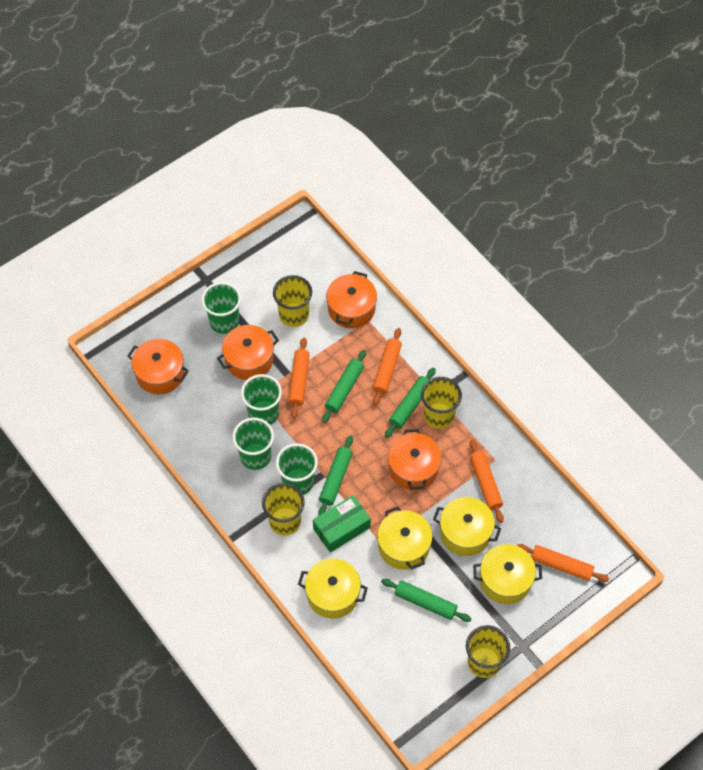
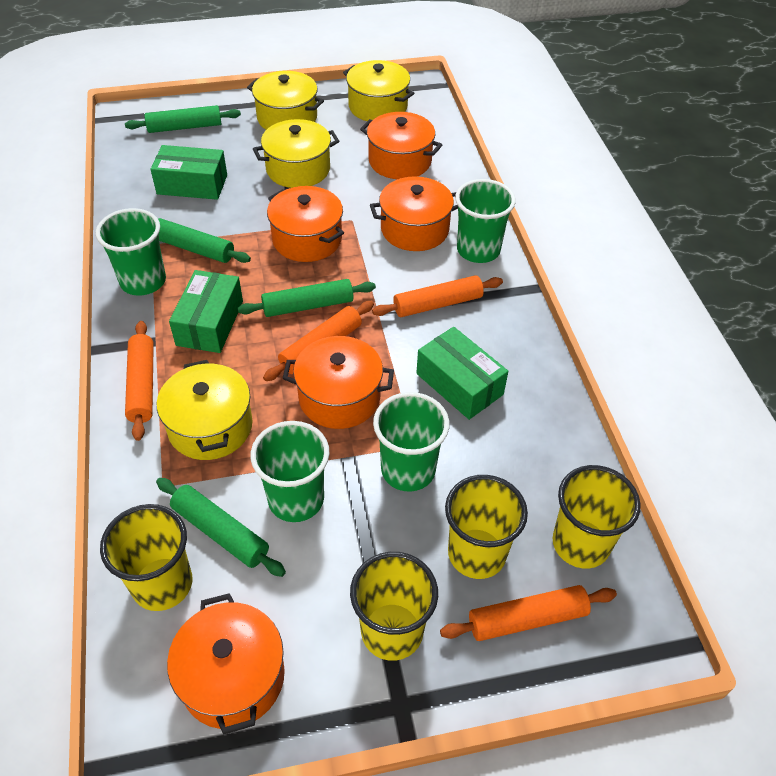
green box: 1 -> 3
orange pot: 4 -> 5

